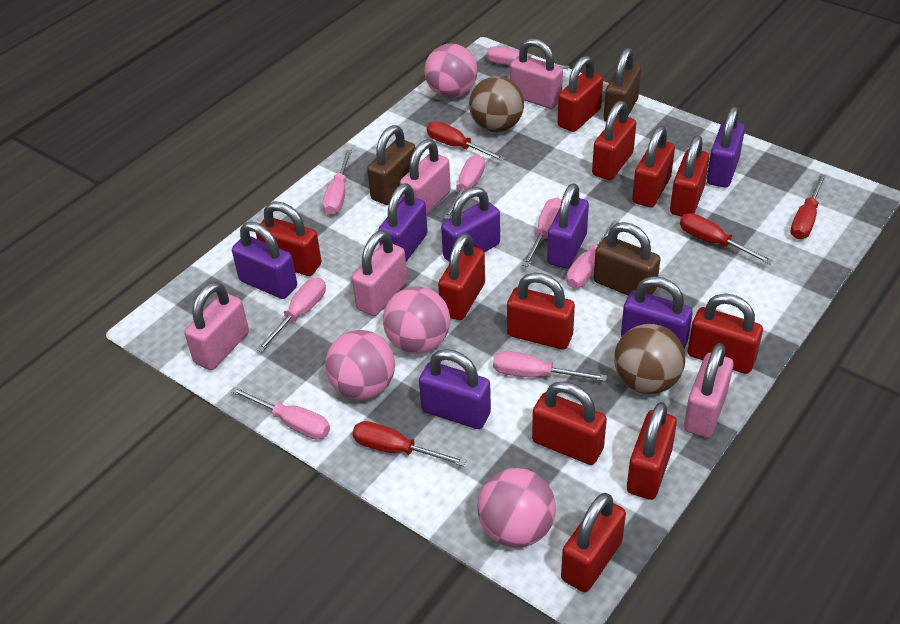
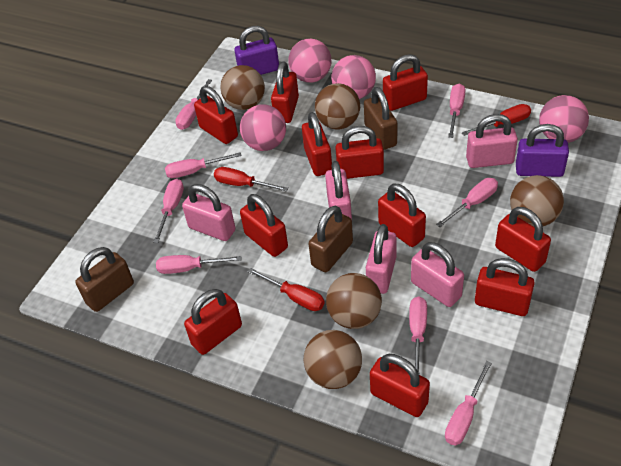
brown ball: 2 -> 5
purple padlock: 7 -> 2
red screwdriver: 4 -> 3

